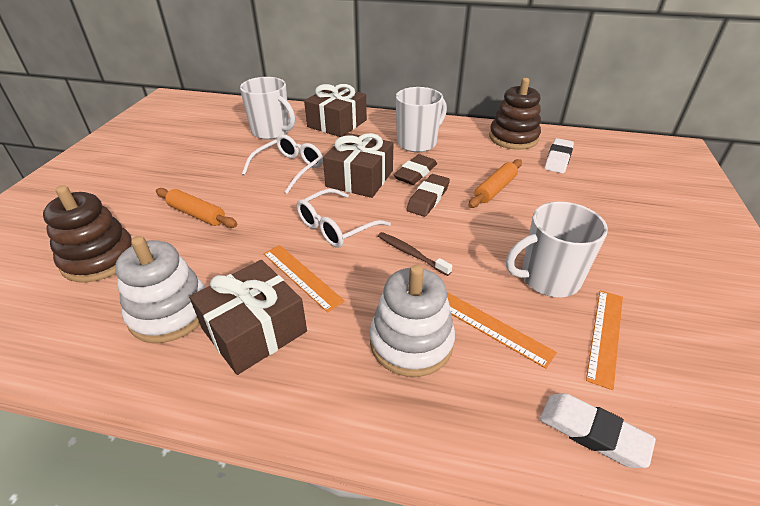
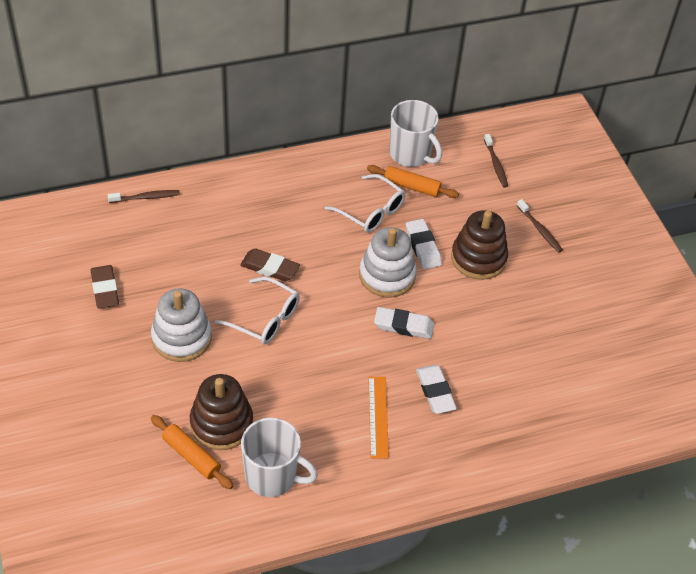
brown gift: 3 -> 0
brown toothbrush: 1 -> 3
orange ruler: 3 -> 1
white eraser: 2 -> 3
white mug: 3 -> 2

